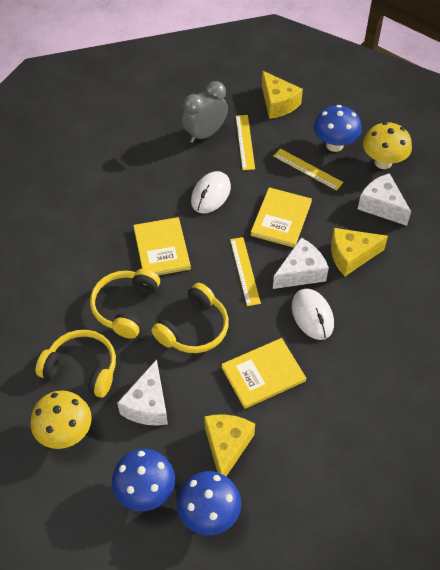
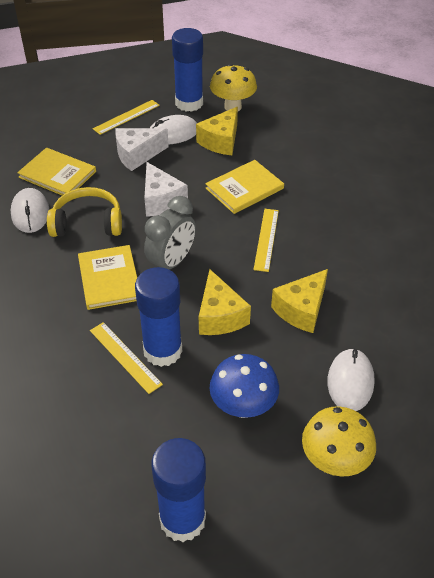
blue glue stick: 0 -> 3
blue mushroom: 3 -> 1
white cheese: 3 -> 2
white mouse: 2 -> 3
yellow headphones: 3 -> 1

